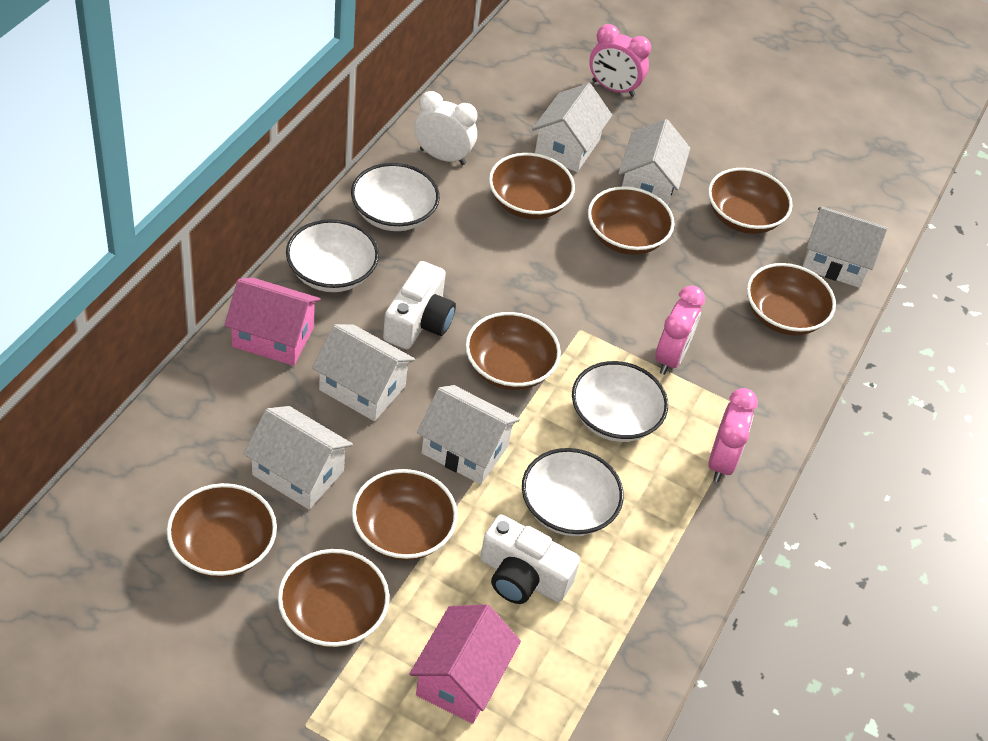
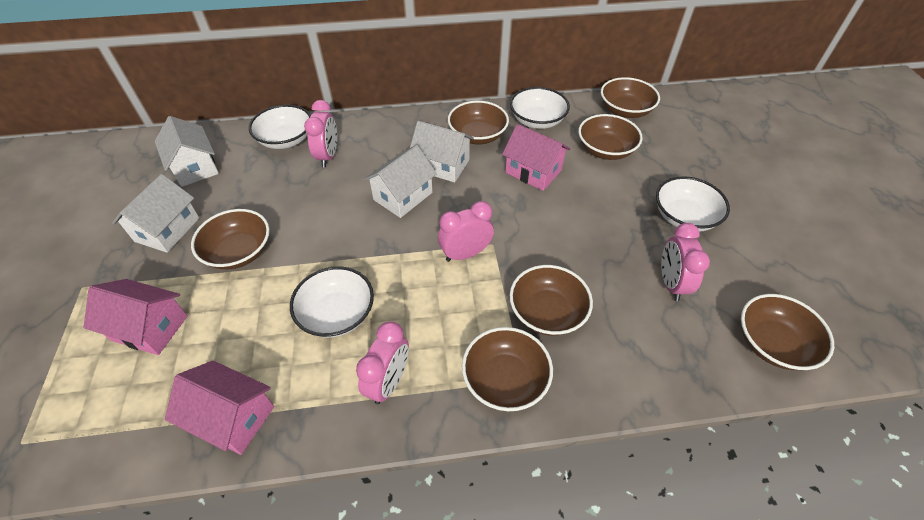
brown bowl: 8 -> 7
pink clock: 3 -> 4
pink house: 2 -> 3
white camera: 2 -> 0
white clock: 1 -> 0
white house: 6 -> 4

